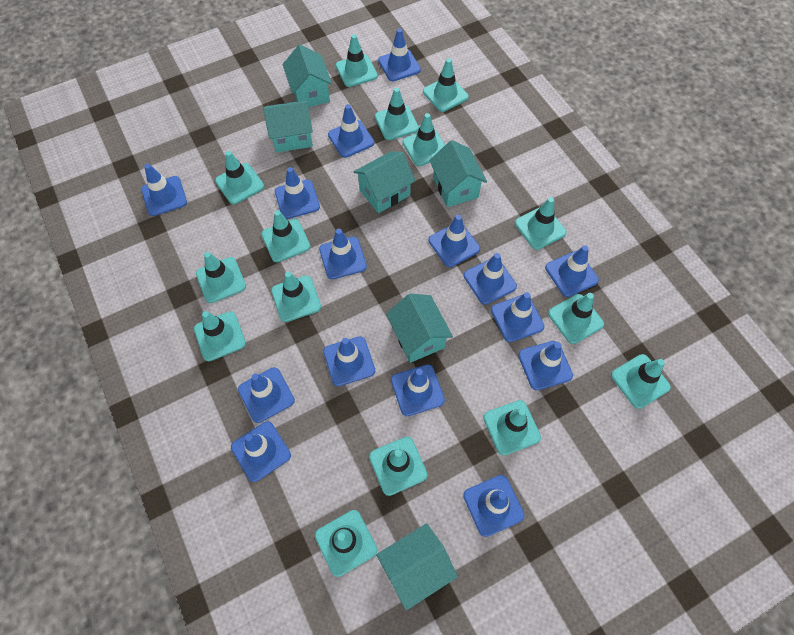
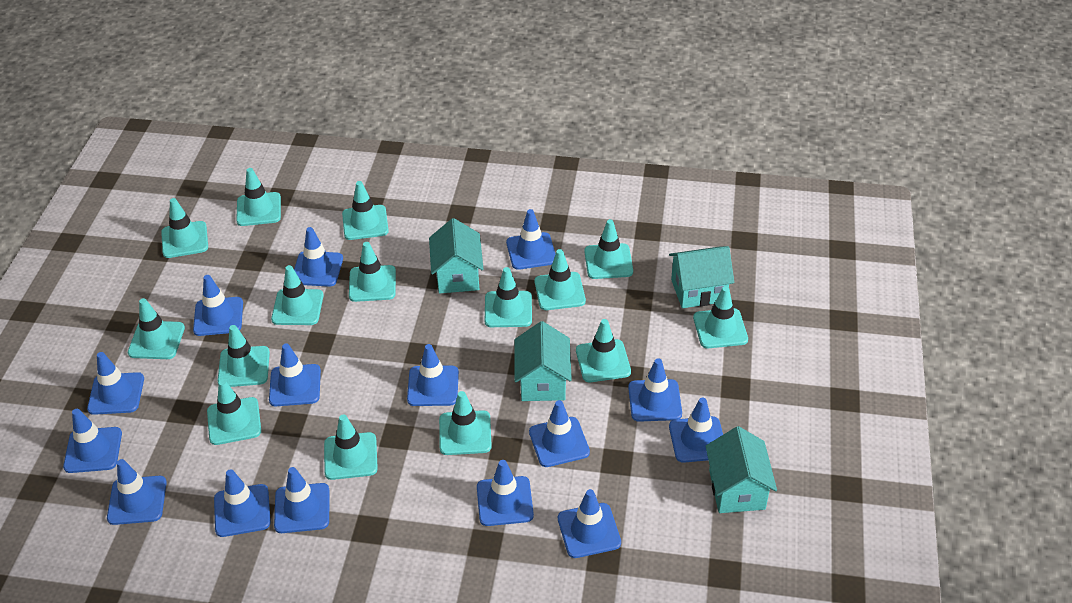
turquoise house: 6 -> 4

